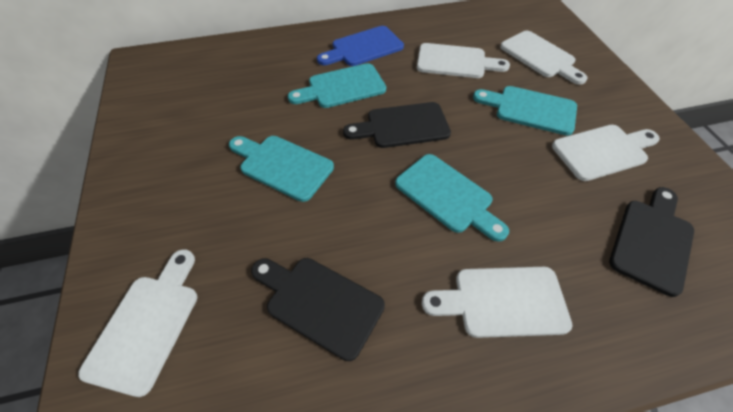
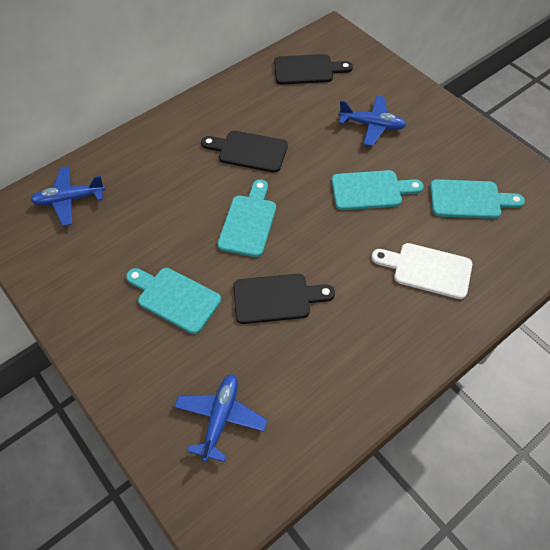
blue cutting board: 1 -> 0
blue plane: 0 -> 3
white cutting board: 5 -> 1

